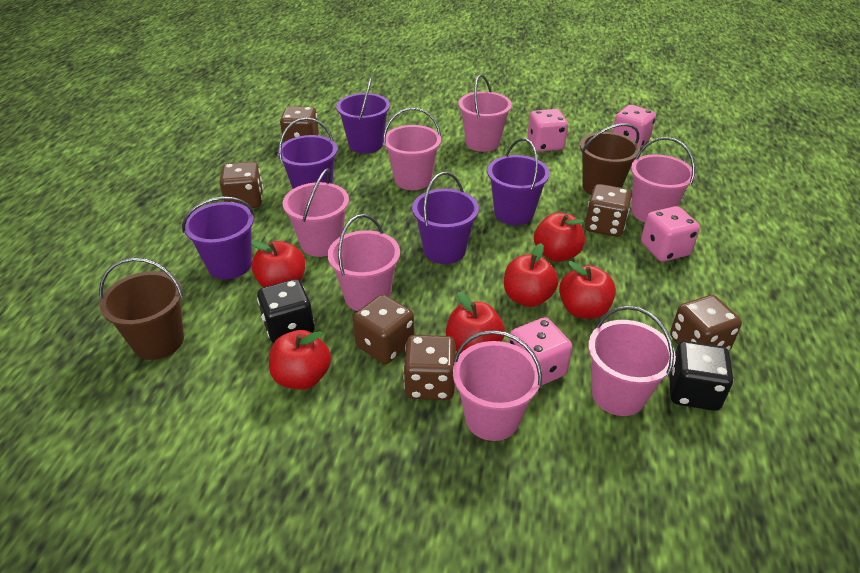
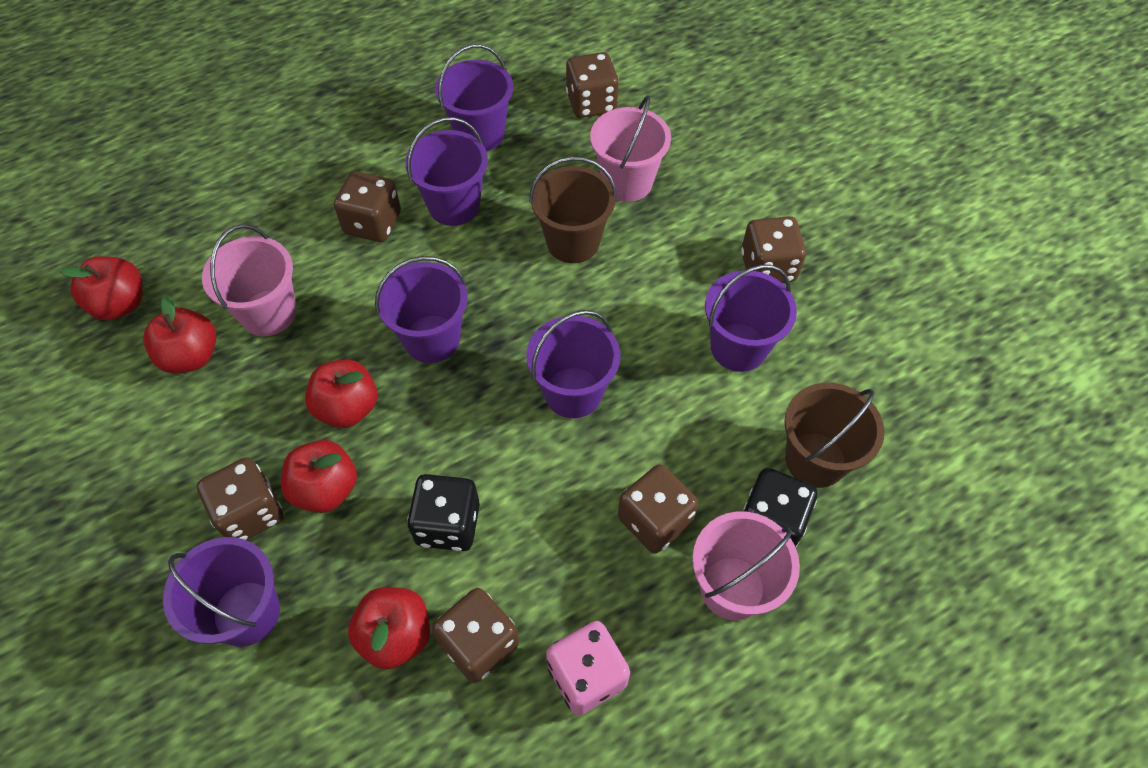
pink bucket: 7 -> 3
pink dice: 4 -> 1
purple bucket: 5 -> 6
red apple: 6 -> 5

